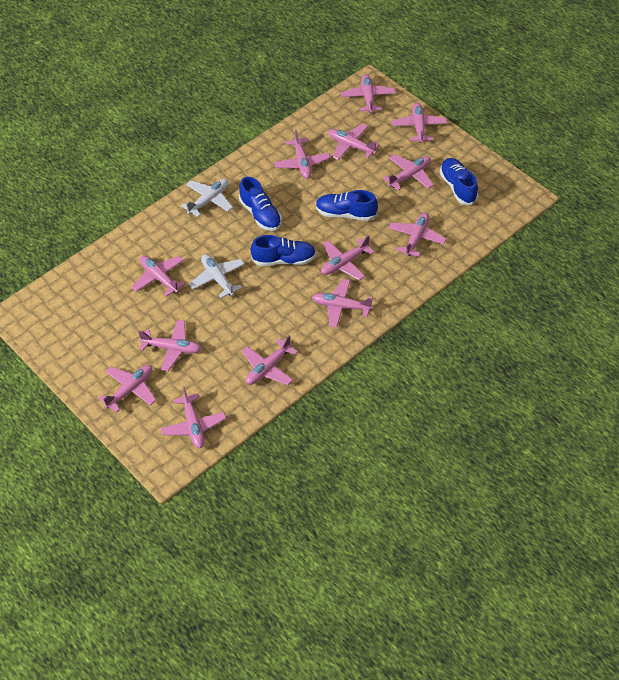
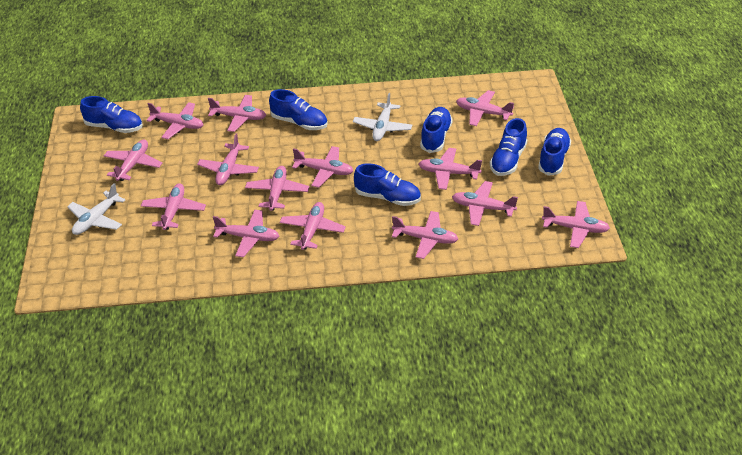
blue shoe: 4 -> 6
pink plane: 13 -> 14

